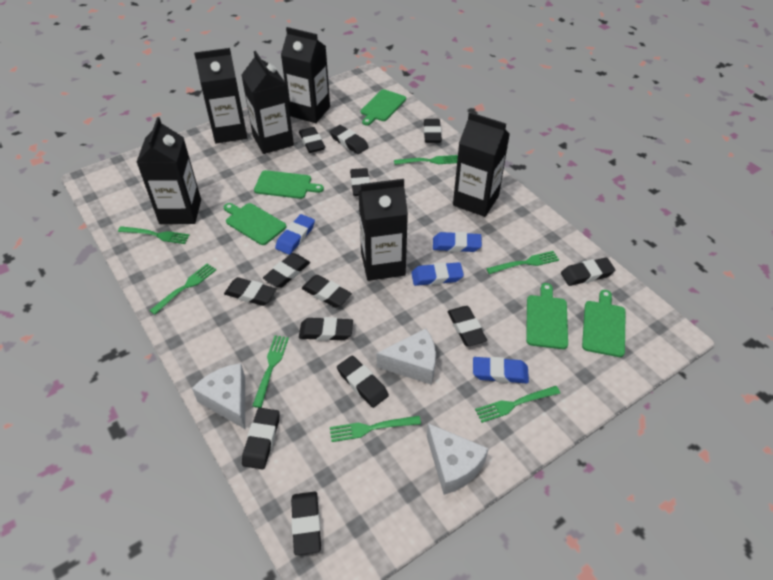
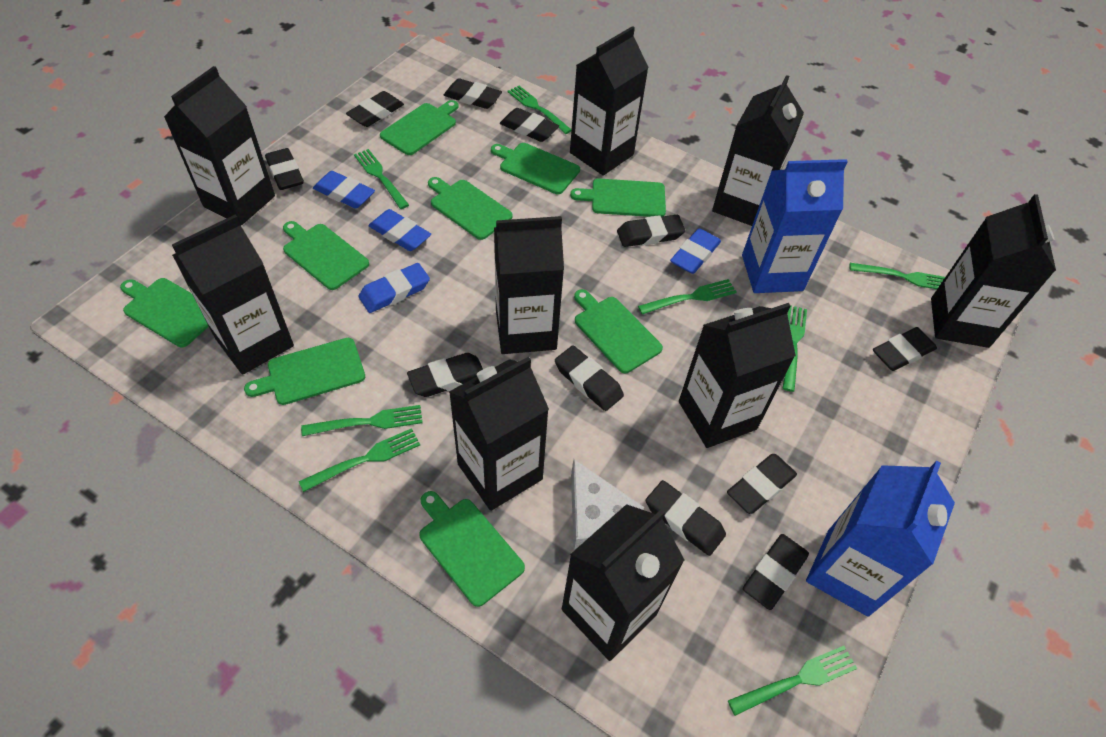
black carton: 6 -> 9
black eraser: 13 -> 11
blue carton: 0 -> 2
green cutting board: 5 -> 9
green fork: 7 -> 8
white cheese: 3 -> 1

